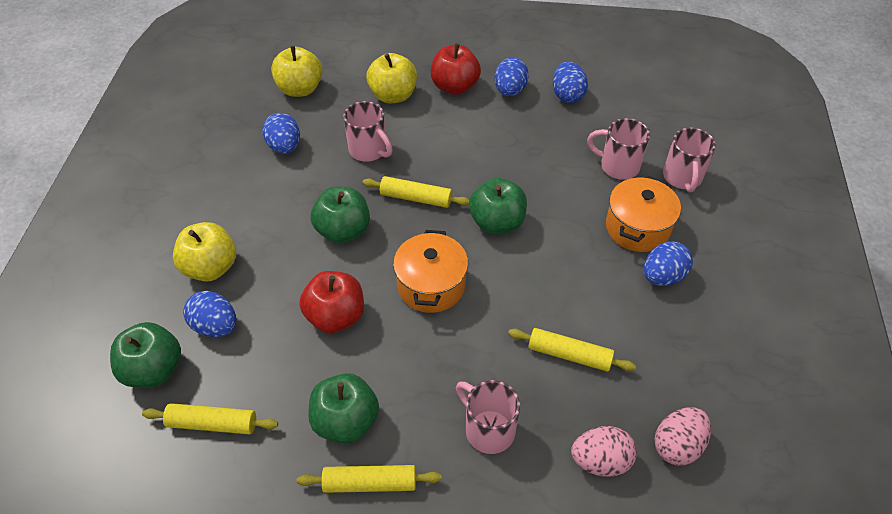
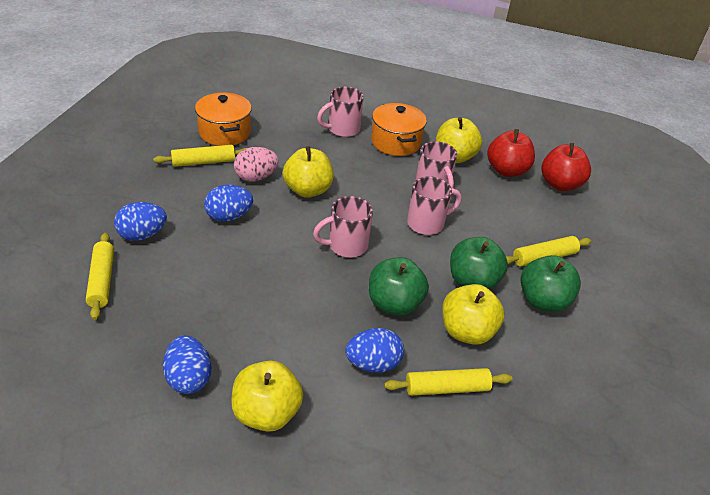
blue egg: 5 -> 4
green apple: 4 -> 3
pink egg: 2 -> 1
yellow apple: 3 -> 4

